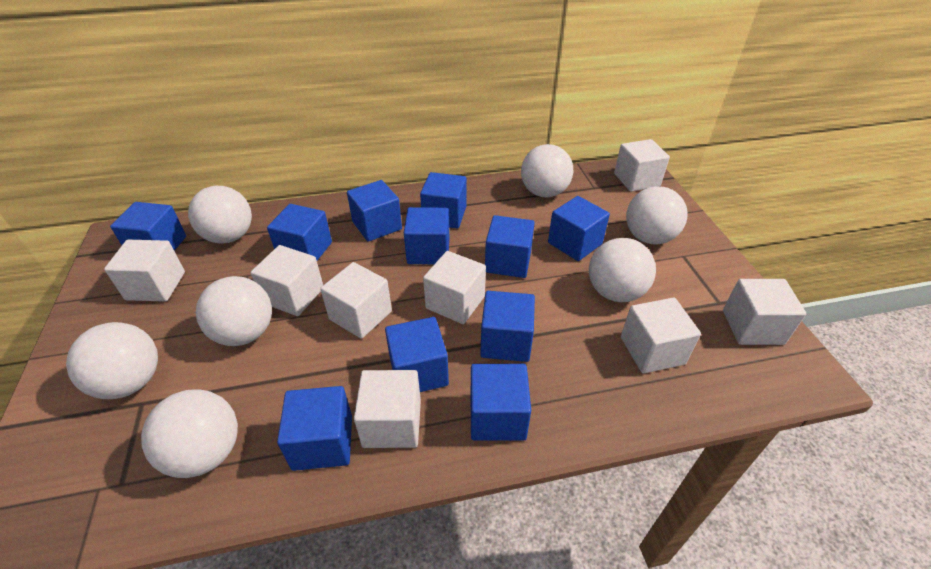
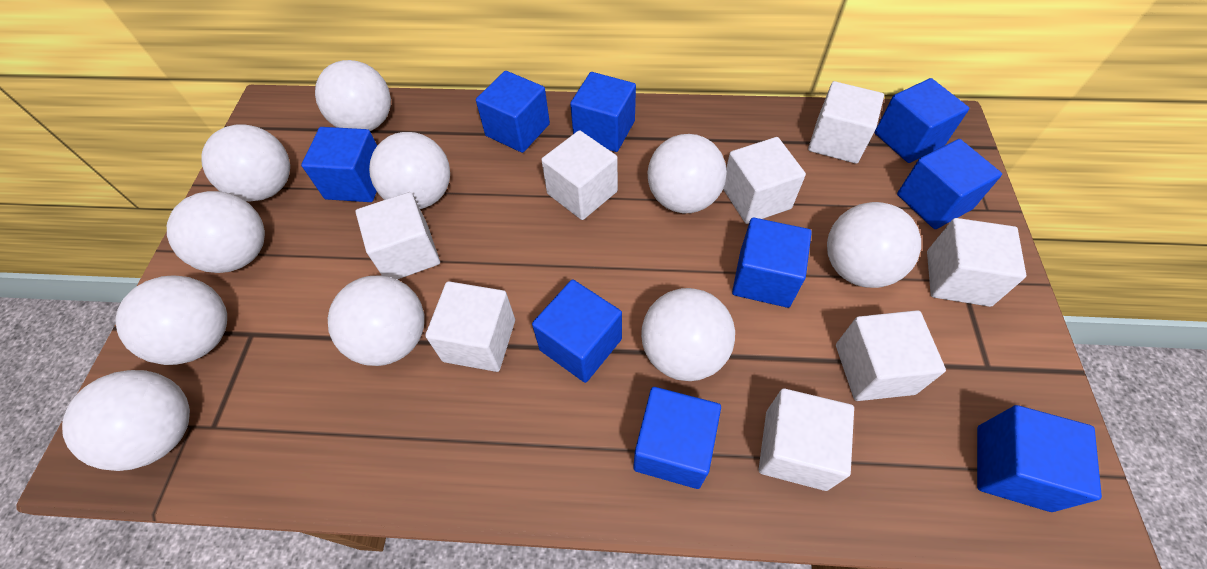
blue cube: 11 -> 9
white ball: 7 -> 10

